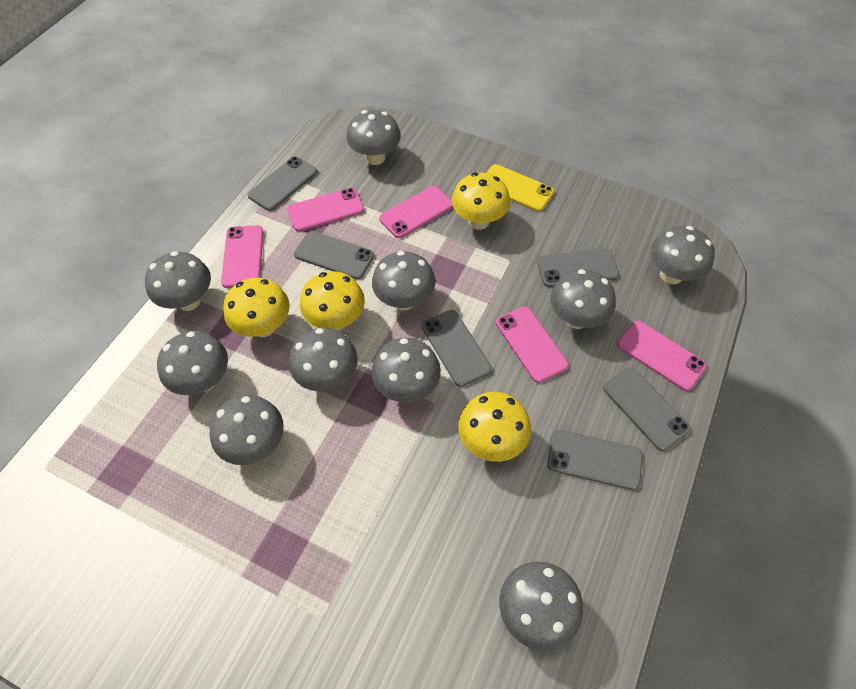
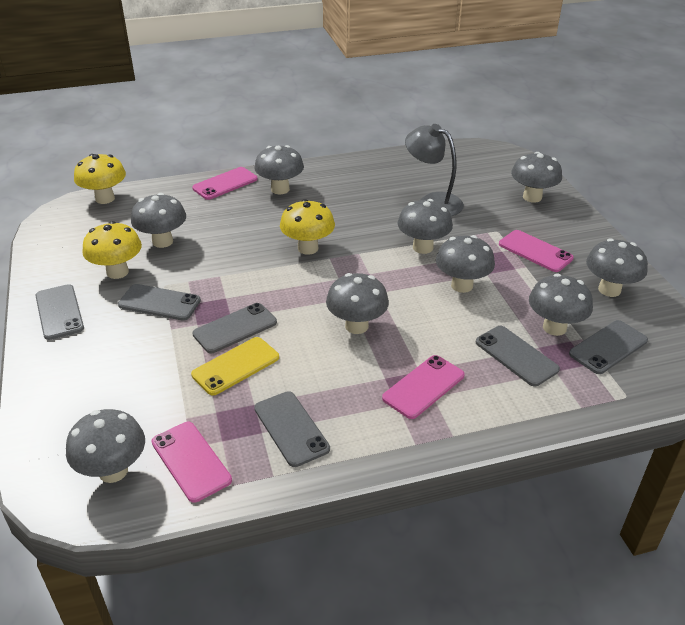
grey lamp: 0 -> 1
grey mushroom: 10 -> 9
pink phone: 5 -> 4
yellow mushroom: 4 -> 3

